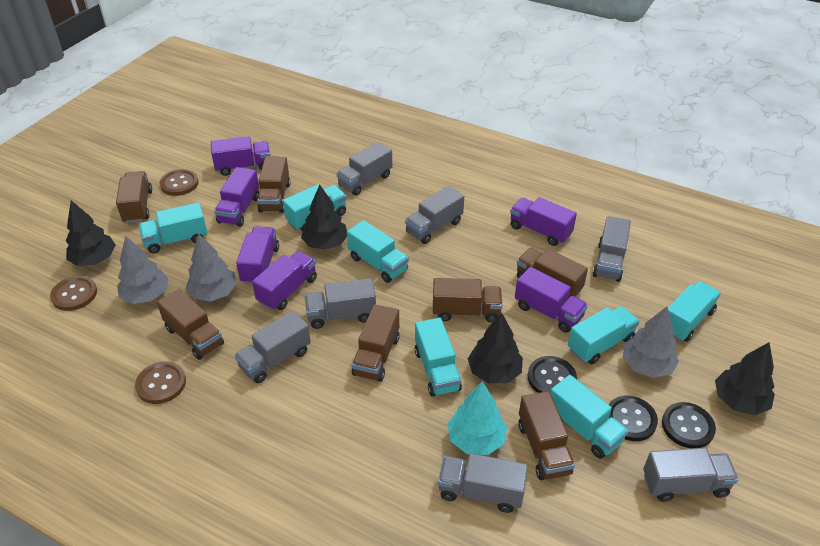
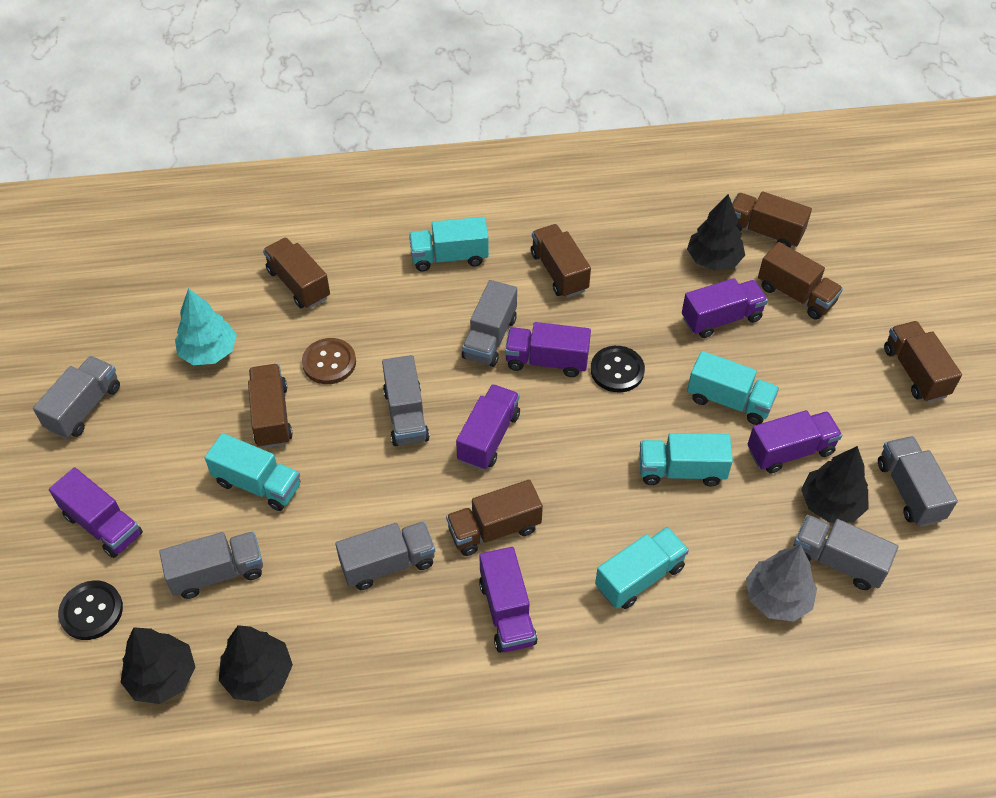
black button: 3 -> 2
brown button: 3 -> 1
grey tree: 3 -> 1
turquoise truck: 7 -> 5

